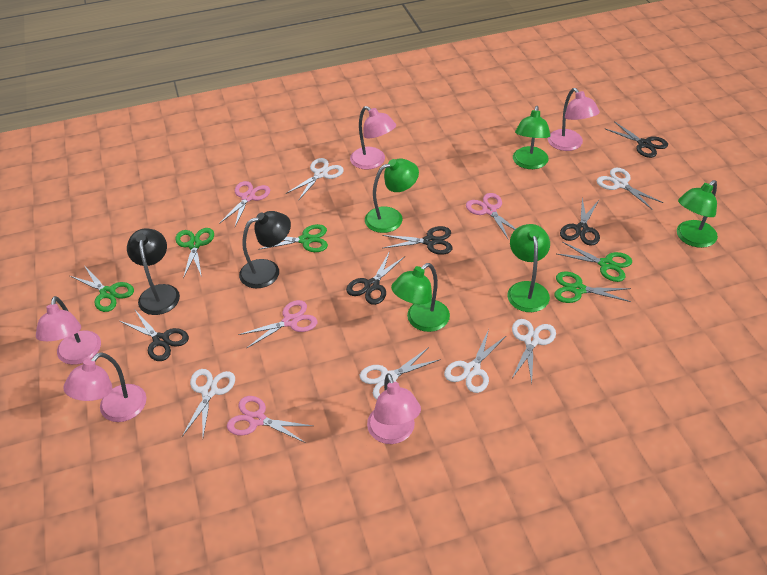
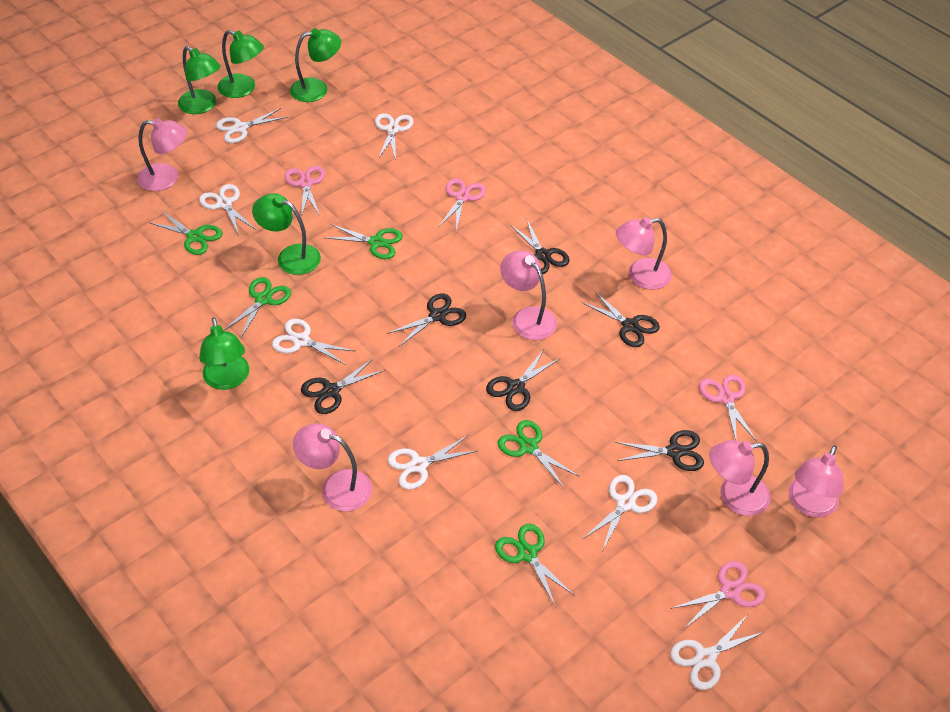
black lamp: 2 -> 0
black scissors: 5 -> 6
pink lamp: 5 -> 6
white scissors: 6 -> 7

